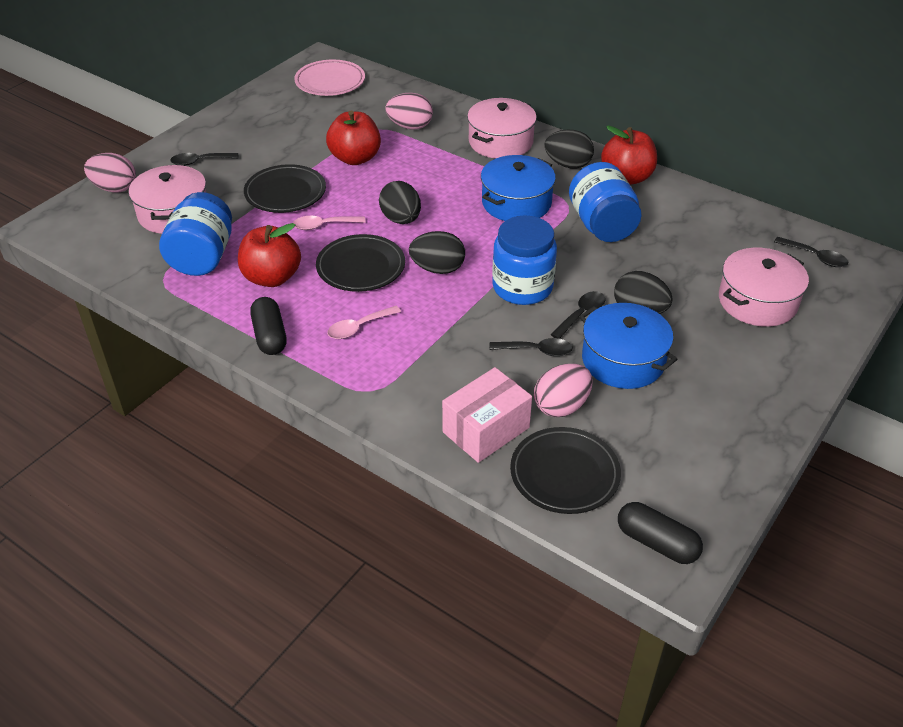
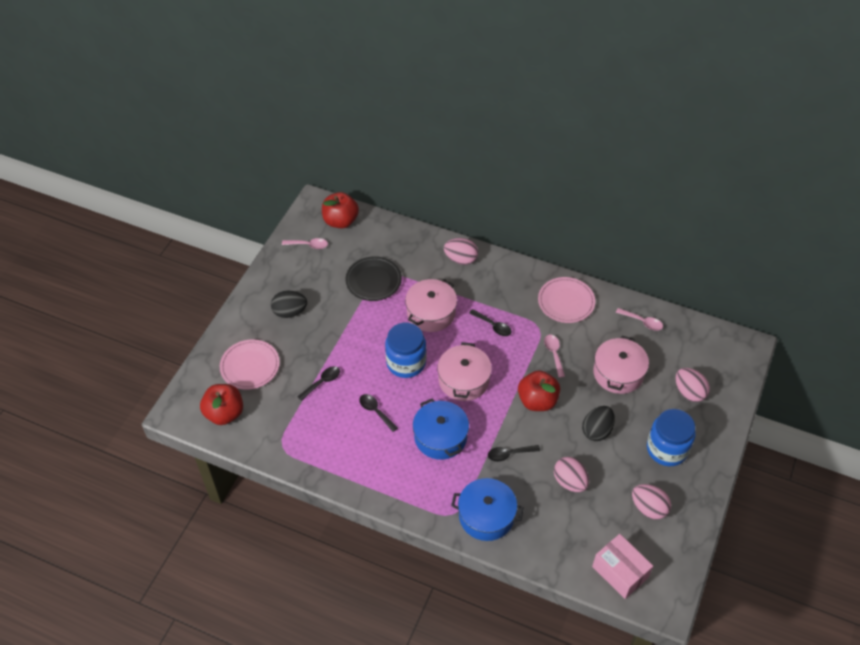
black capsule: 2 -> 0
black egg: 4 -> 2
black plate: 3 -> 1
blue jar: 3 -> 2
pink egg: 3 -> 4
pink plate: 1 -> 2
pink spoon: 2 -> 3

